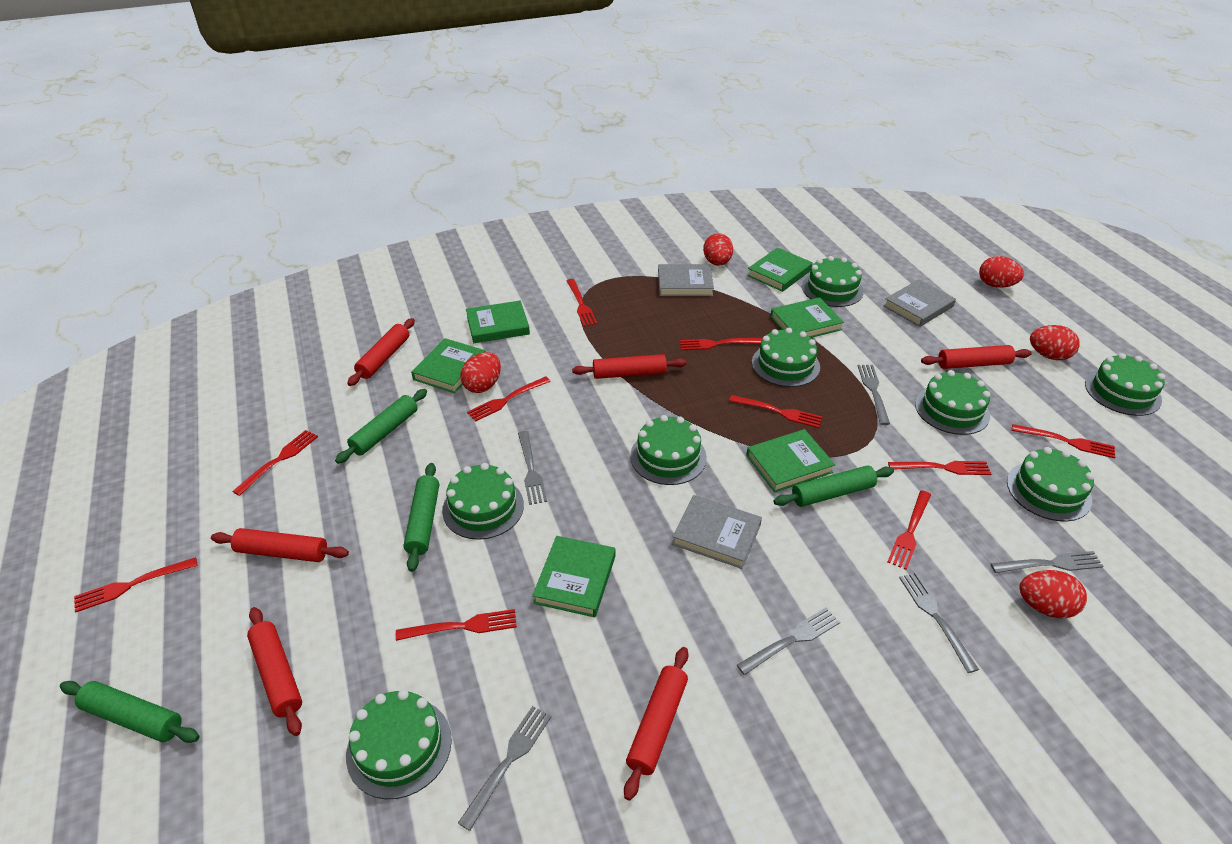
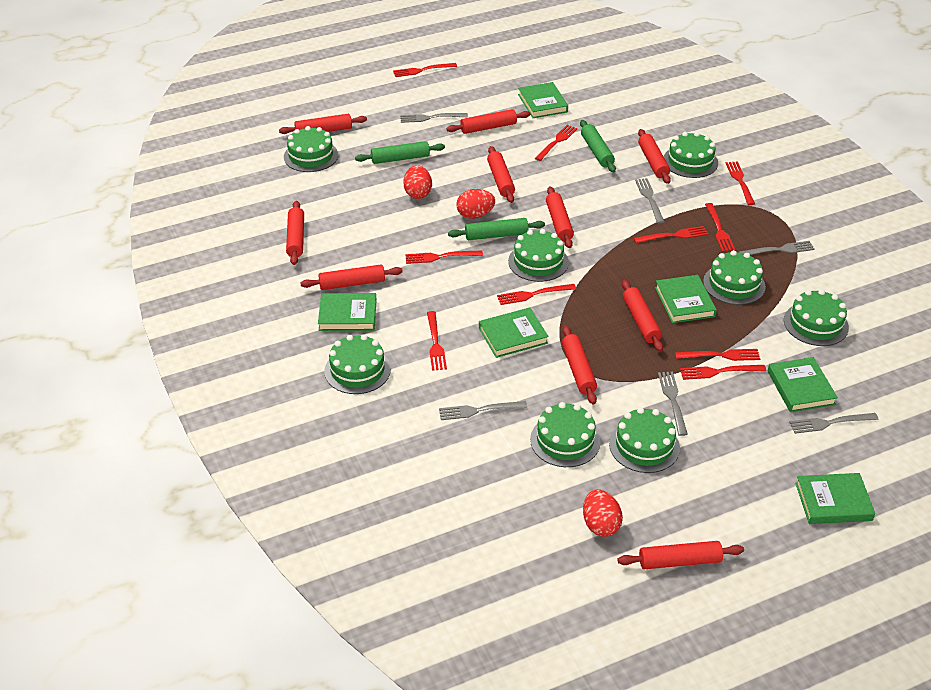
green rolling pin: 4 -> 3
grey book: 3 -> 0
red egg: 5 -> 3
red rolling pin: 6 -> 10

